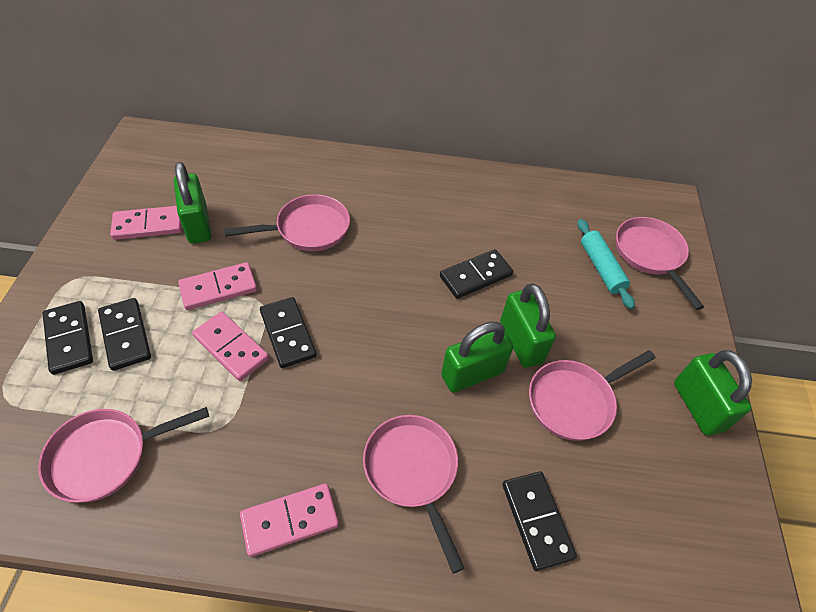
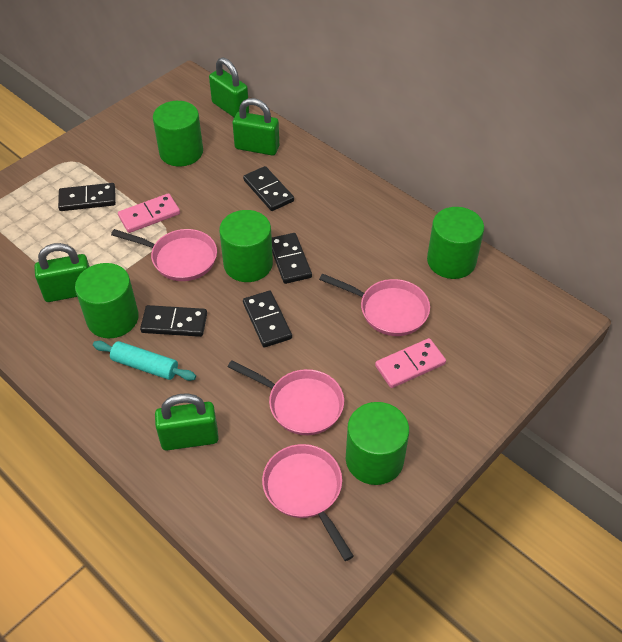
green cylinder: 0 -> 5
pink domino: 4 -> 2
pink pan: 5 -> 4

